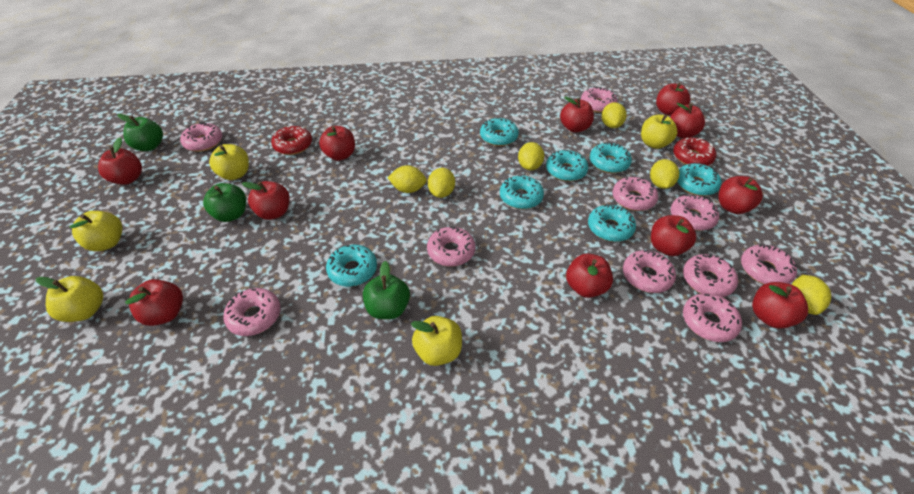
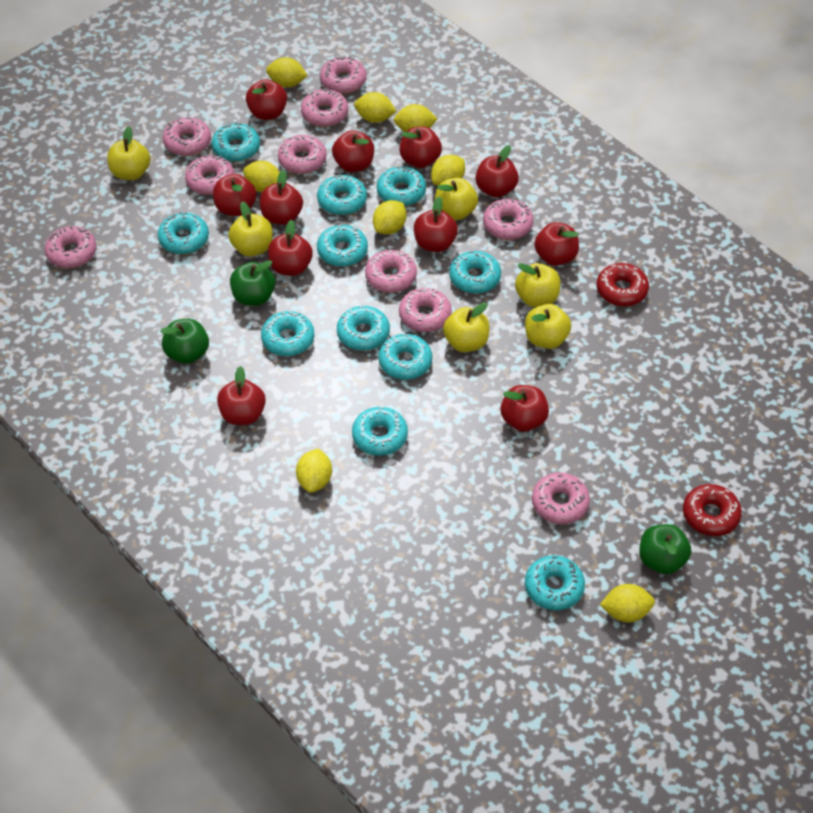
turquoise donut: 7 -> 11
yellow apple: 5 -> 6
yellow lemon: 6 -> 8

